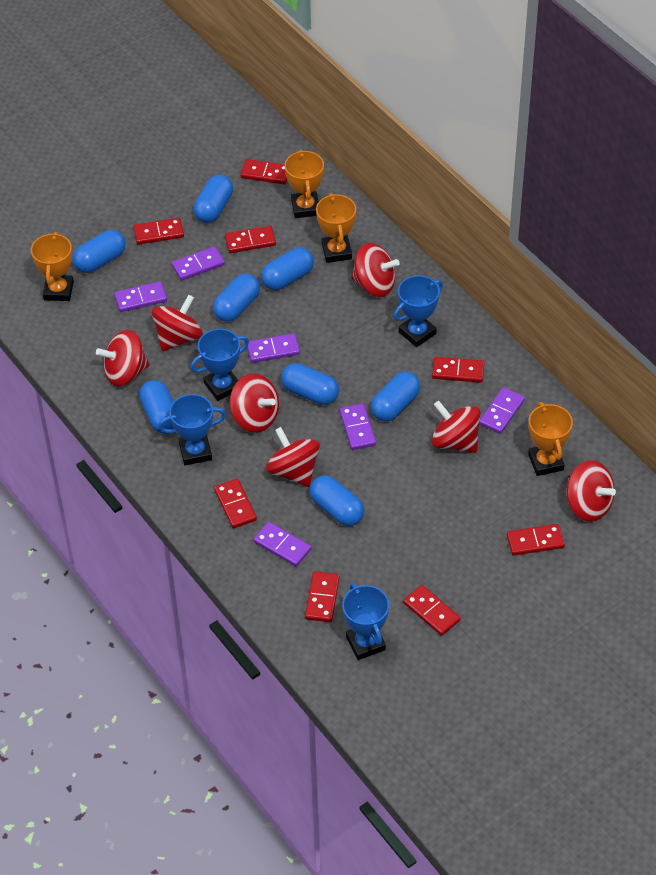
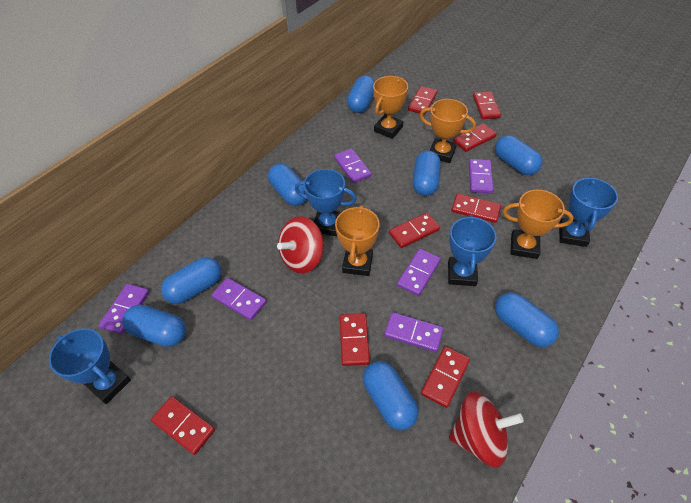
red spinning top: 7 -> 2

